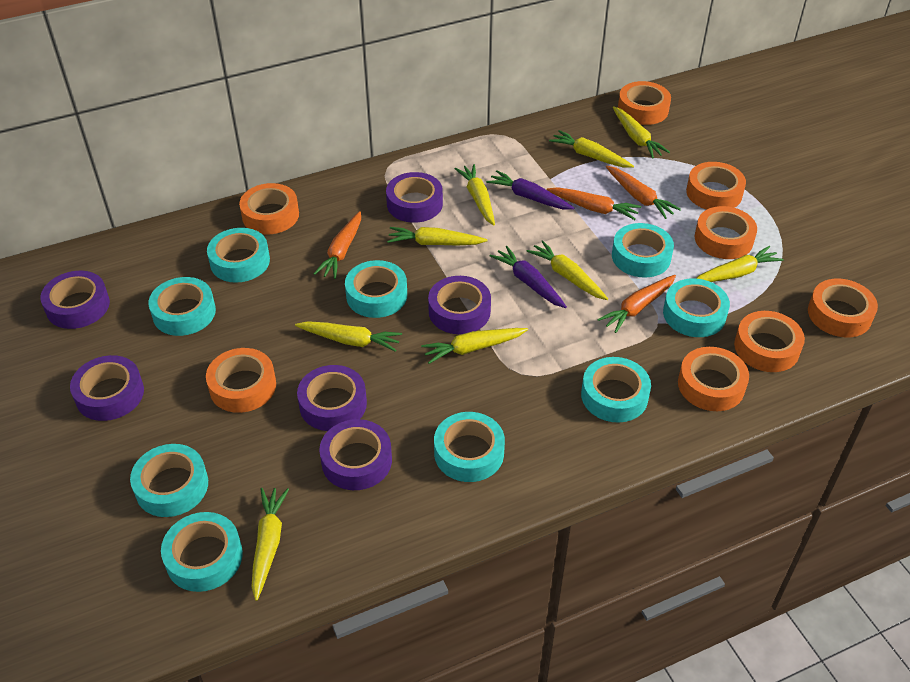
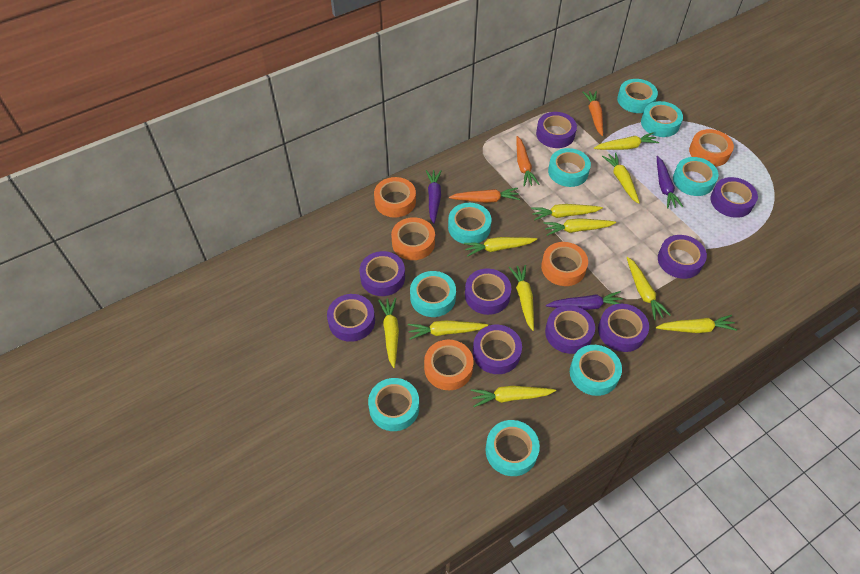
orange carrot: 4 -> 3
orange tape: 8 -> 5
purple carrot: 2 -> 3
purple tape: 6 -> 9
yellow carrot: 9 -> 11

